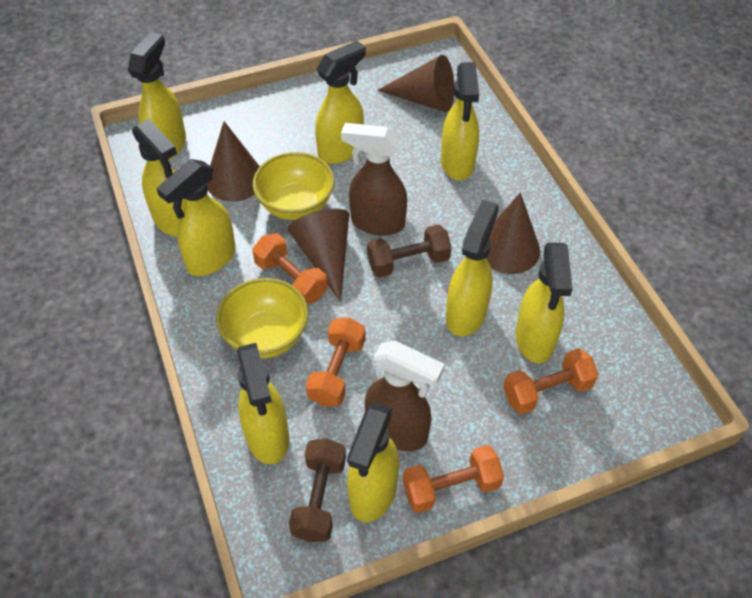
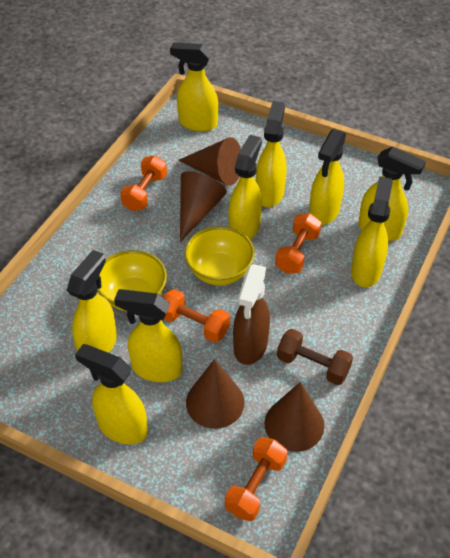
brown dumbbell: 2 -> 1
brown spray bottle: 2 -> 1

